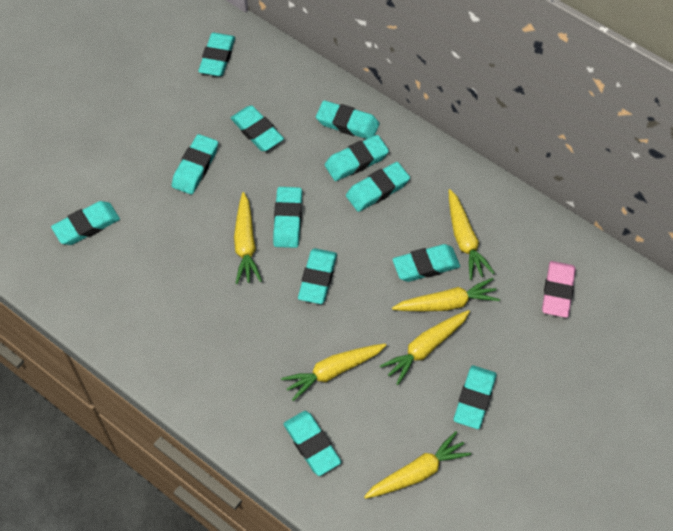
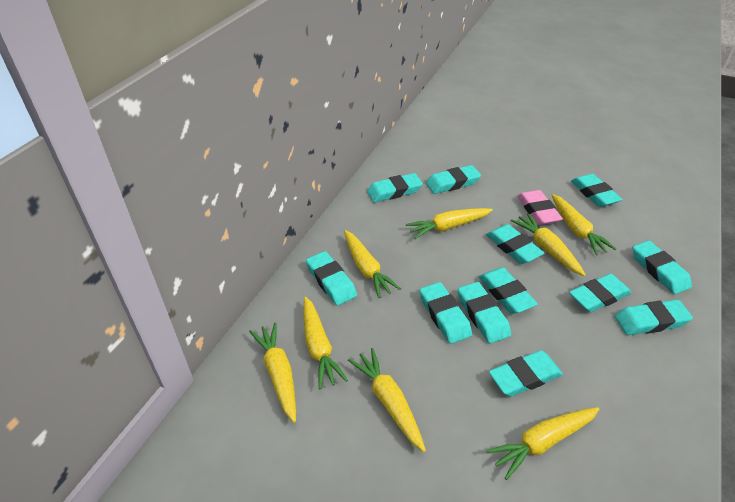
yellow carrot: 6 -> 8

